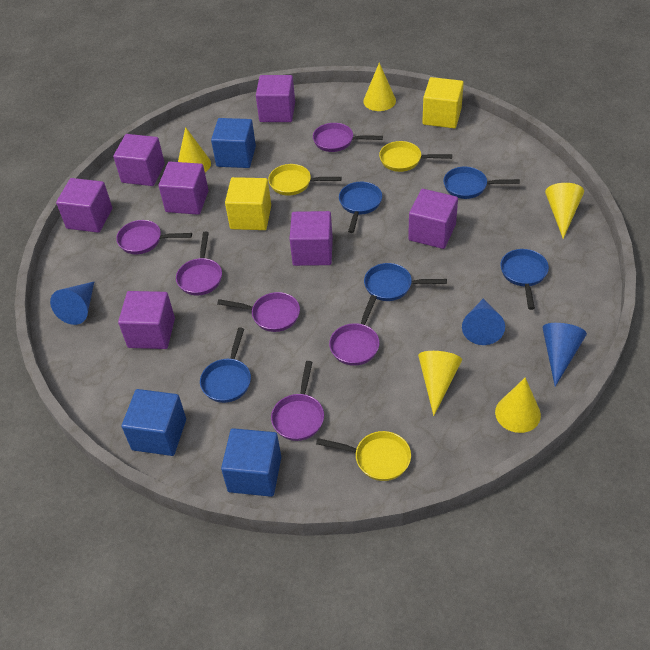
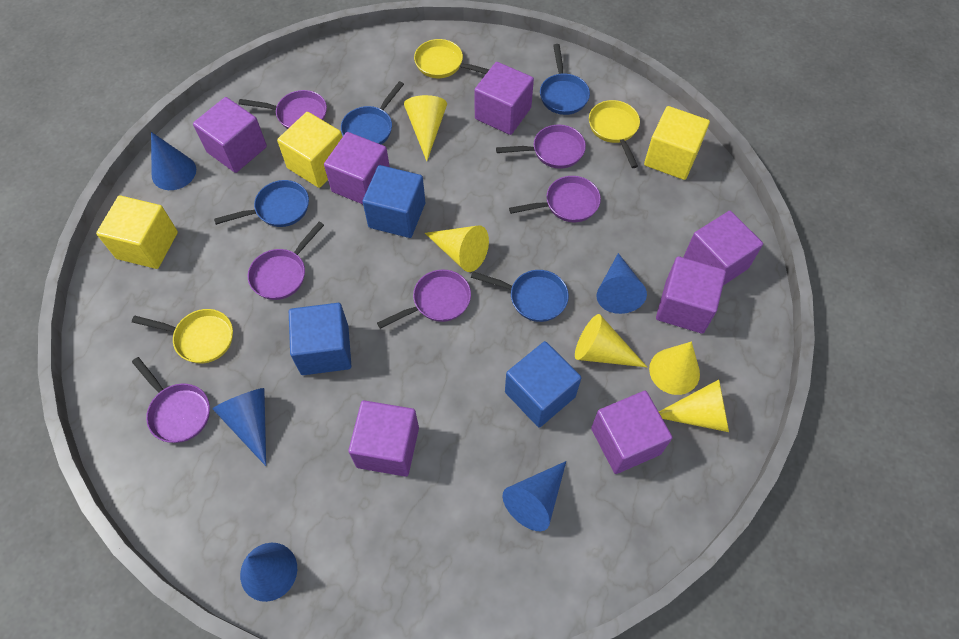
blue cone: 3 -> 5
blue pan: 5 -> 4
yellow cube: 2 -> 3

